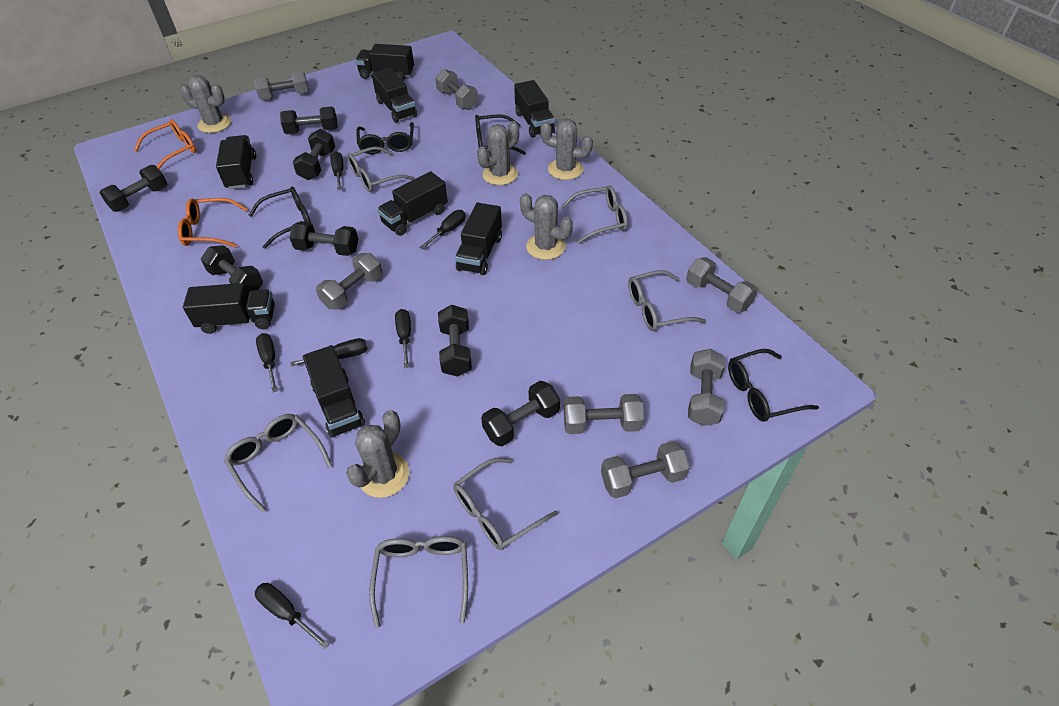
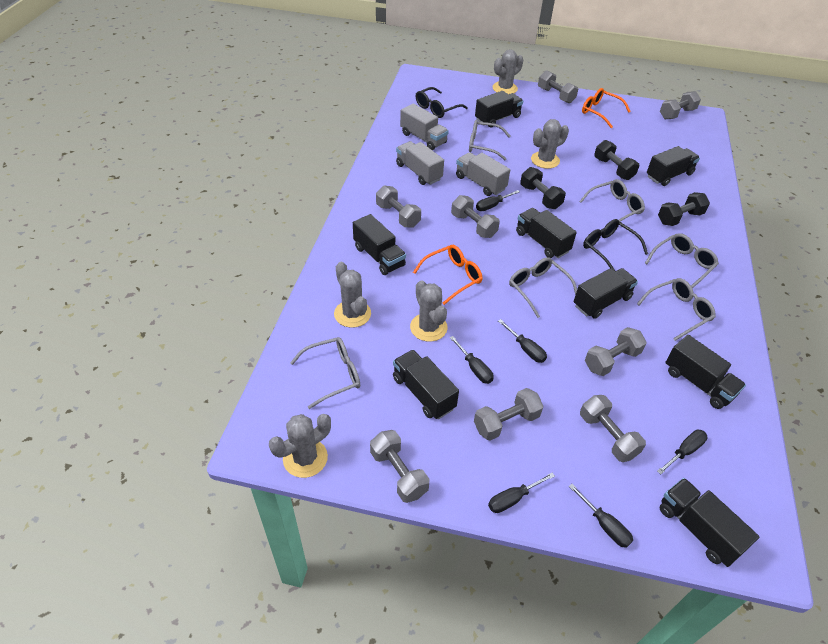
black dumbbell: 7 -> 3
black glasses: 4 -> 2
grey dumbbell: 7 -> 8
grey truck: 0 -> 3

